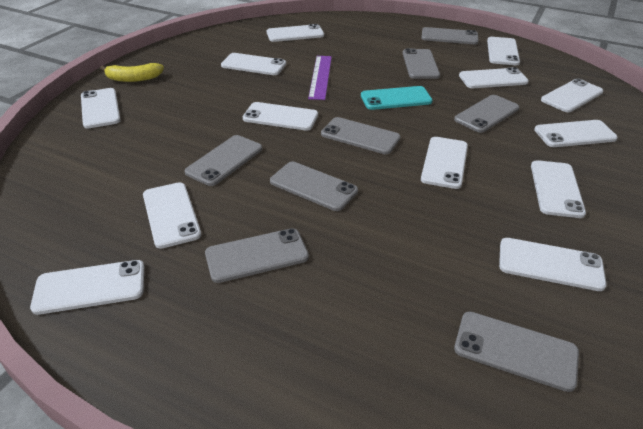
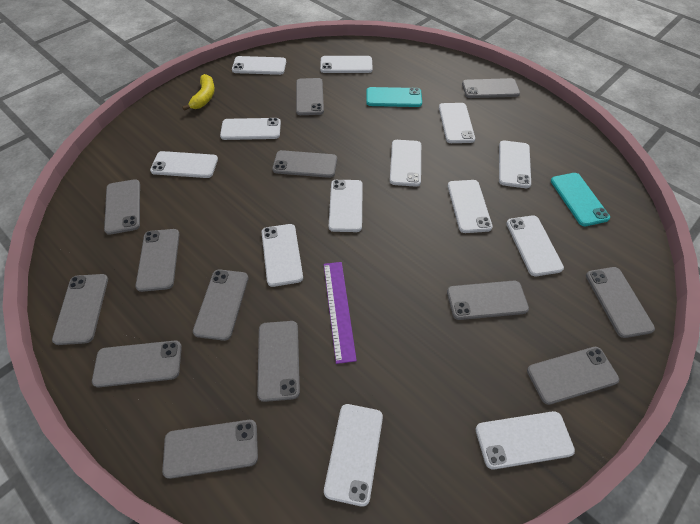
grey phone: 8 -> 13
turquoise phone: 1 -> 2

